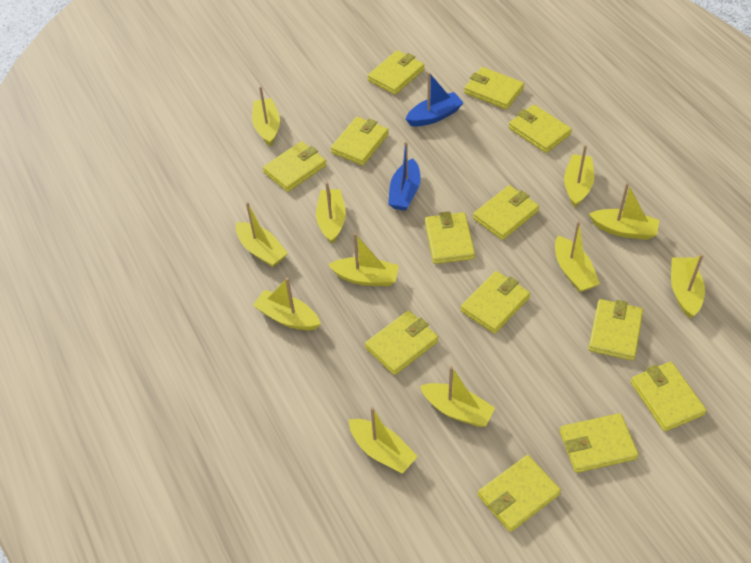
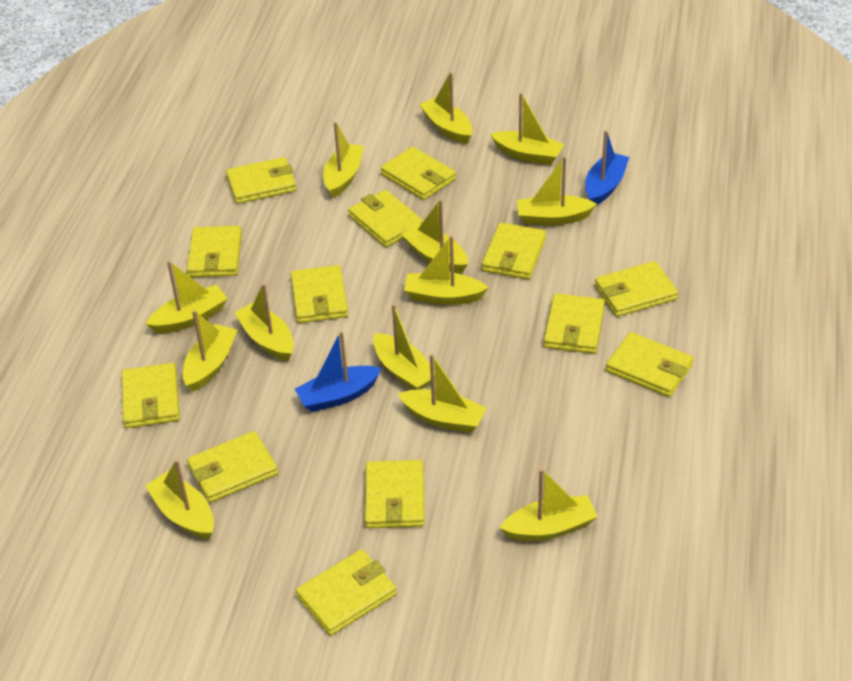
yellow boat: 11 -> 13

